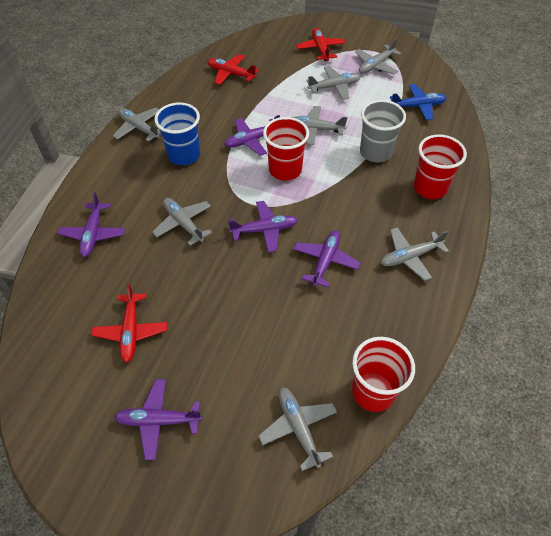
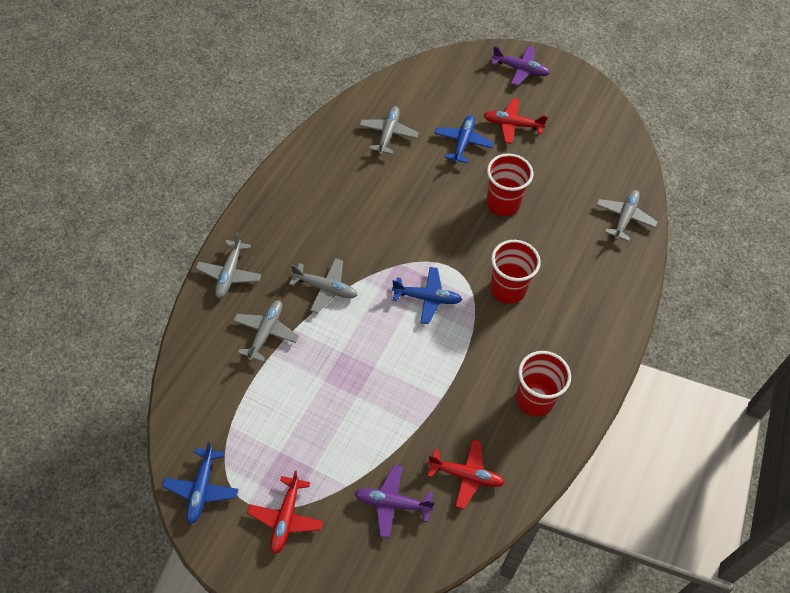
blue cup: 1 -> 0
blue plane: 1 -> 3
grey cup: 1 -> 0
grey plane: 7 -> 5
purple plane: 5 -> 2

